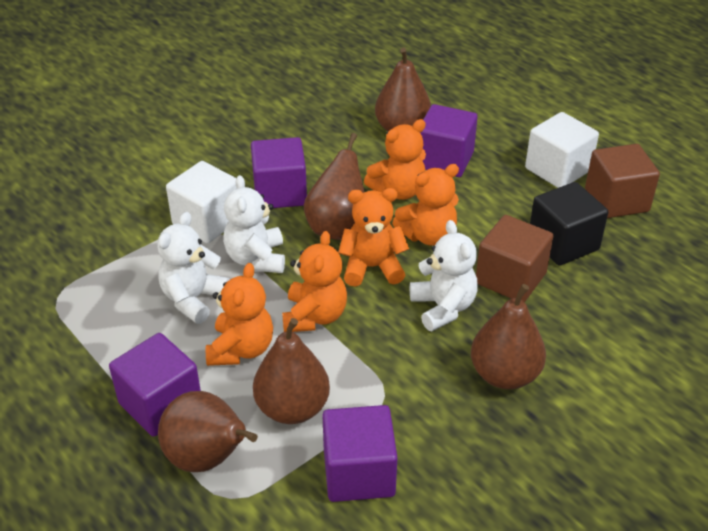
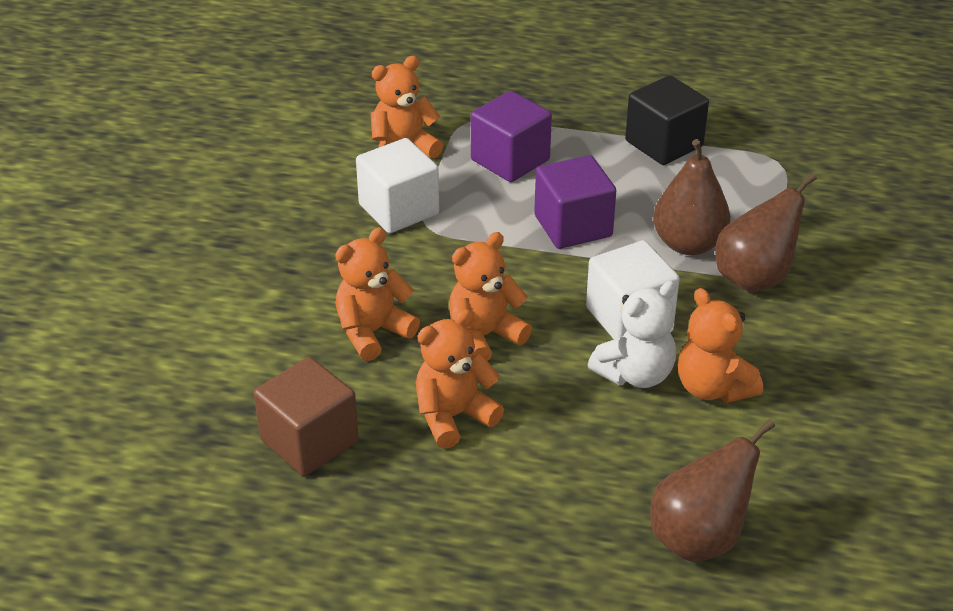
brown cube: 2 -> 1
brown pear: 5 -> 3
purple cube: 4 -> 2
white teddy bear: 3 -> 1

